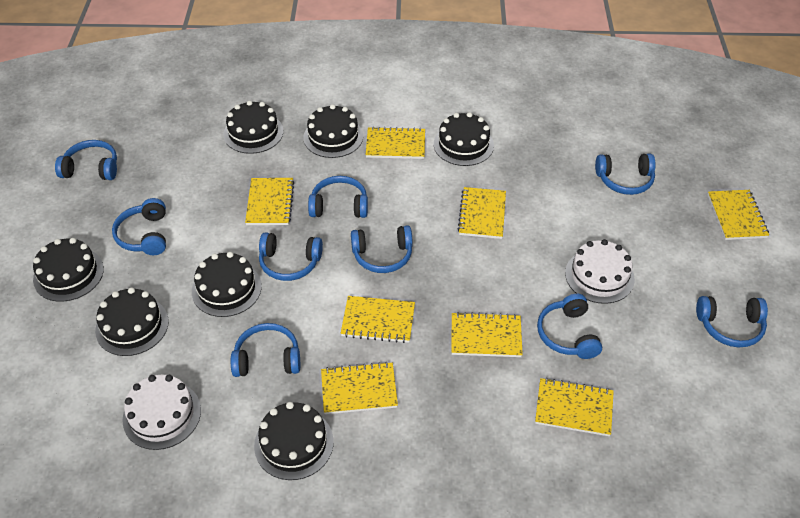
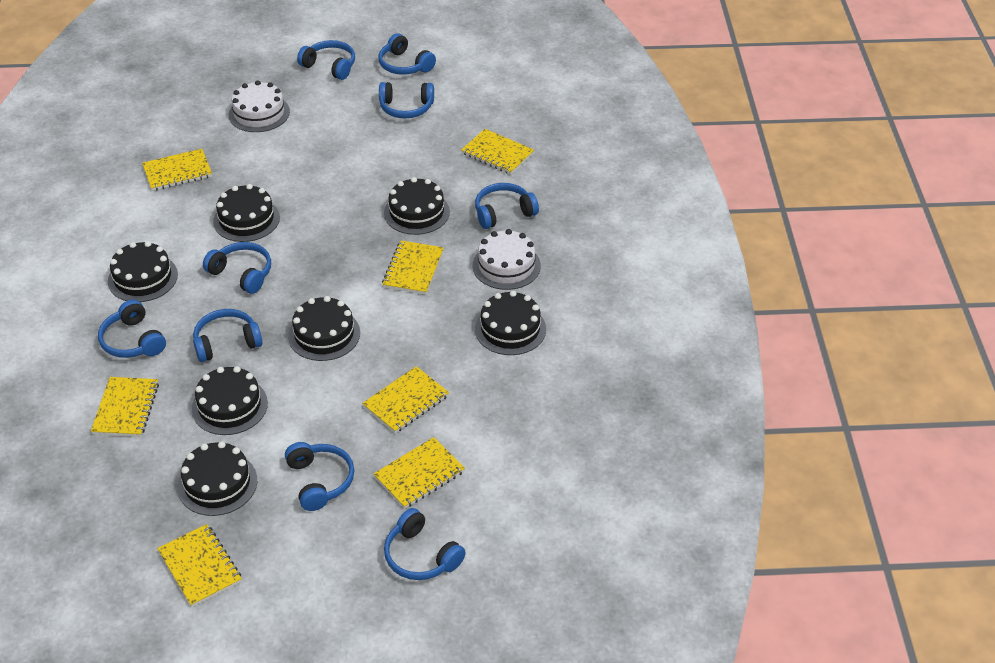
yellow notebook: 8 -> 7

